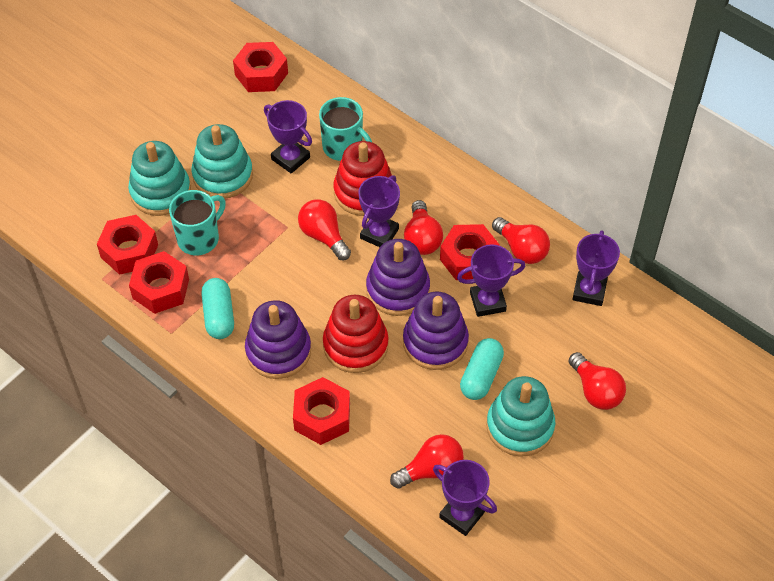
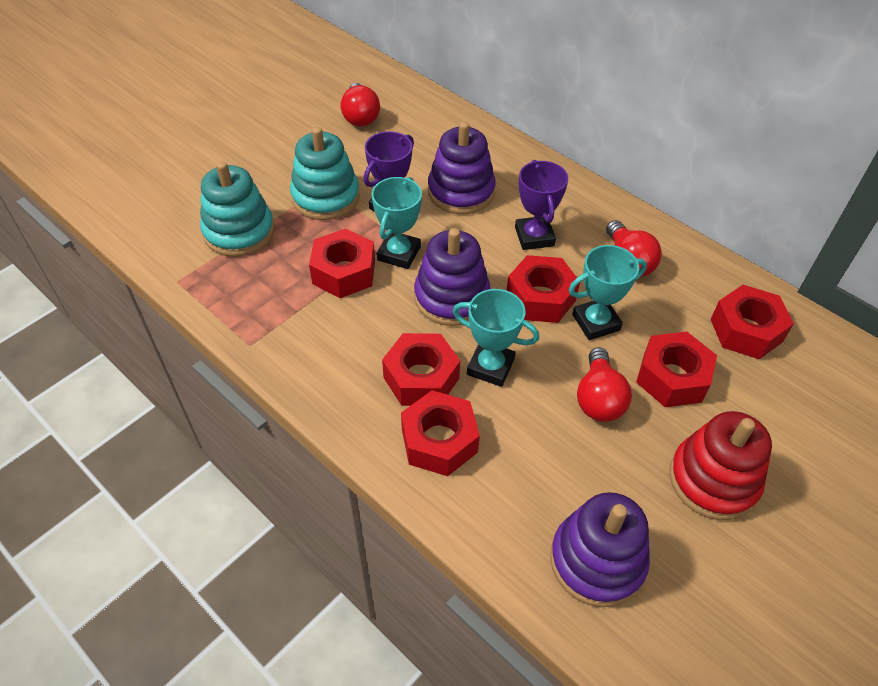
purple trophy: 5 -> 2
red light bulb: 5 -> 3
red nut: 5 -> 6
red stacking toy: 2 -> 1
turquoise capsule: 2 -> 0
turquoise mug: 2 -> 0
turquoise stacking toy: 3 -> 2
turquoise trophy: 0 -> 3

